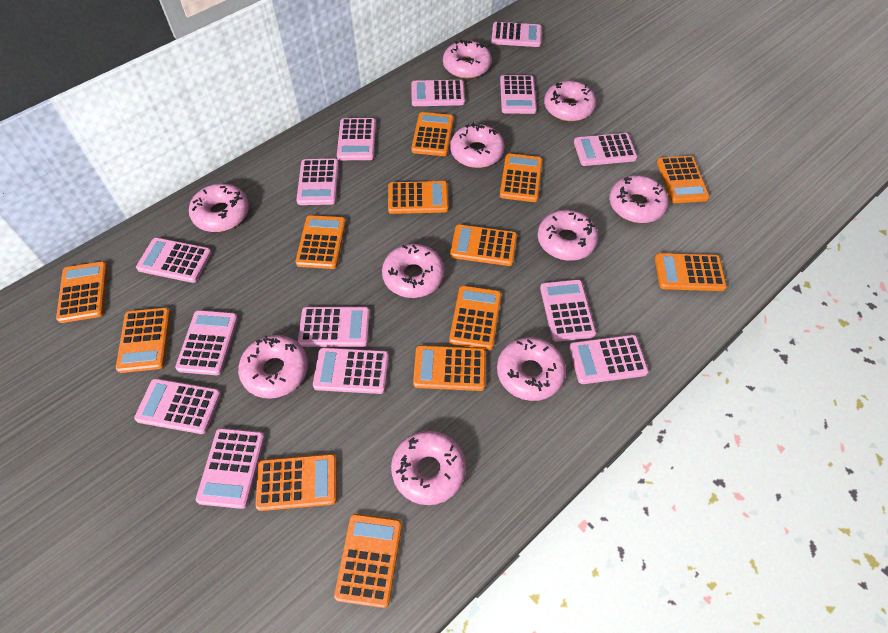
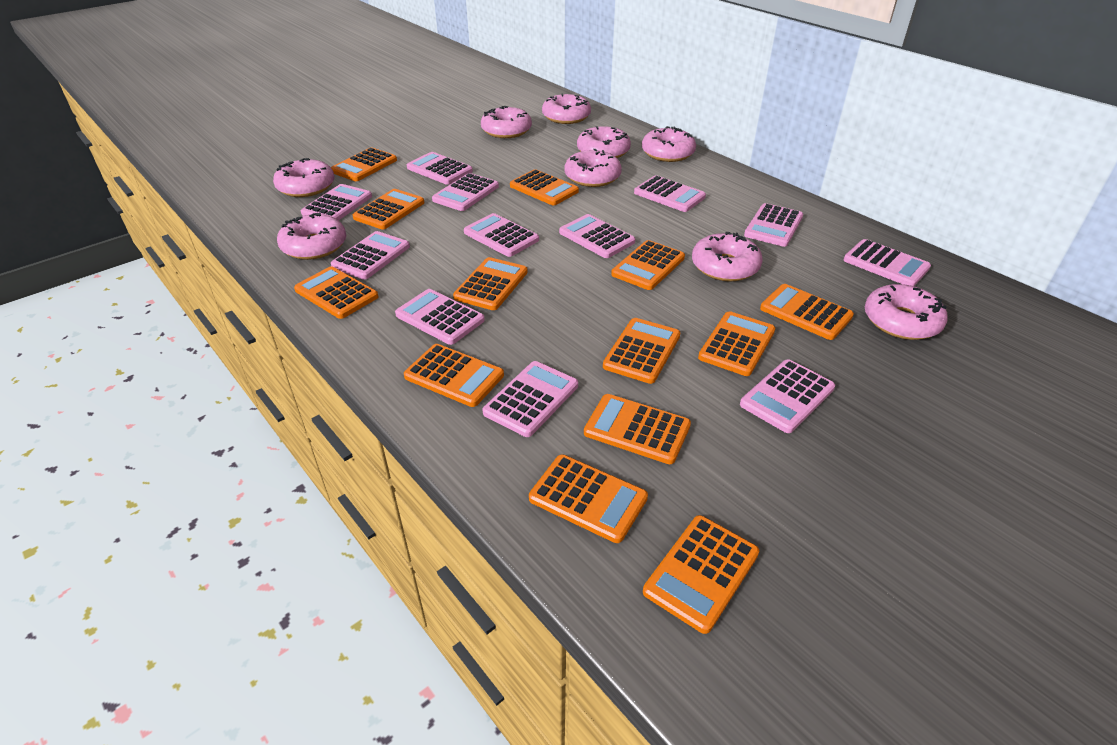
pink calculator: 14 -> 12
pink donut: 10 -> 9

